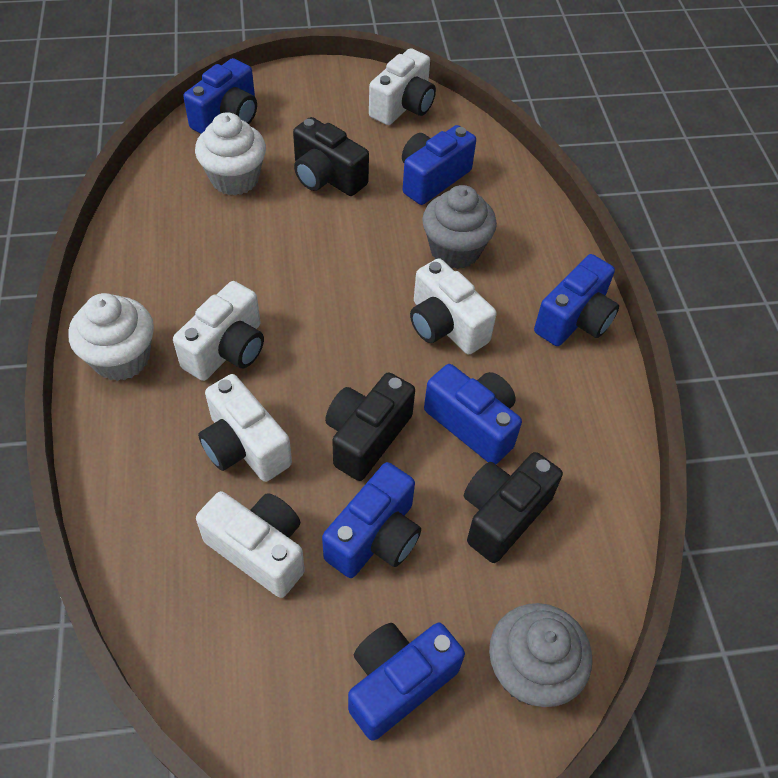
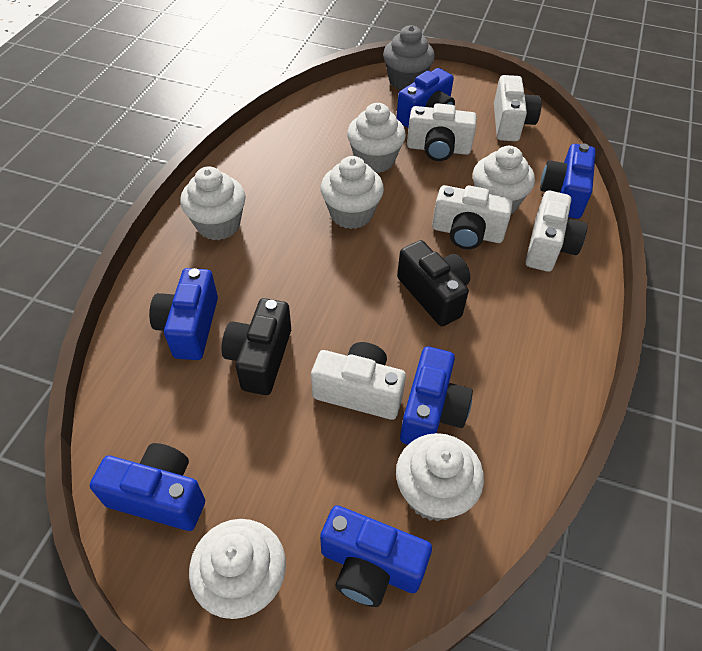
black camera: 3 -> 2
grey cupcake: 2 -> 1
white cupcake: 2 -> 6

